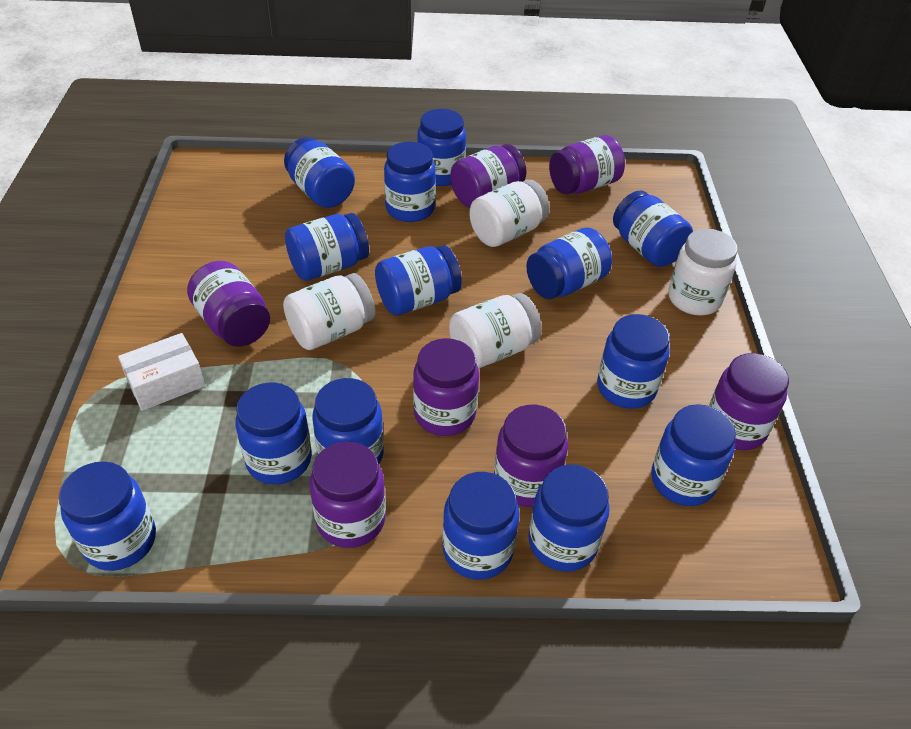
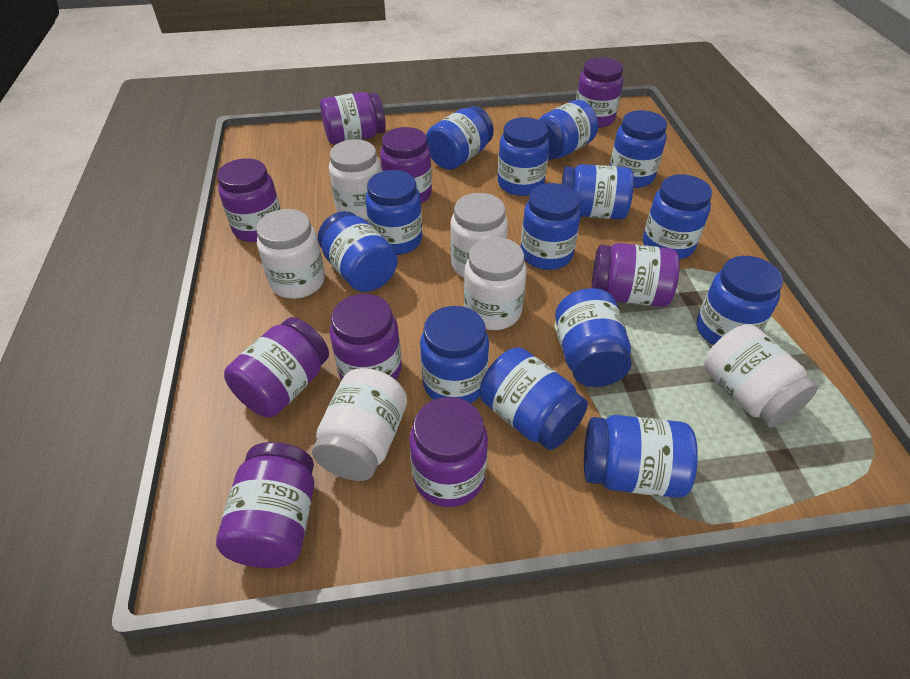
purple jar: 7 -> 9
white box: 1 -> 0
white jar: 4 -> 6

